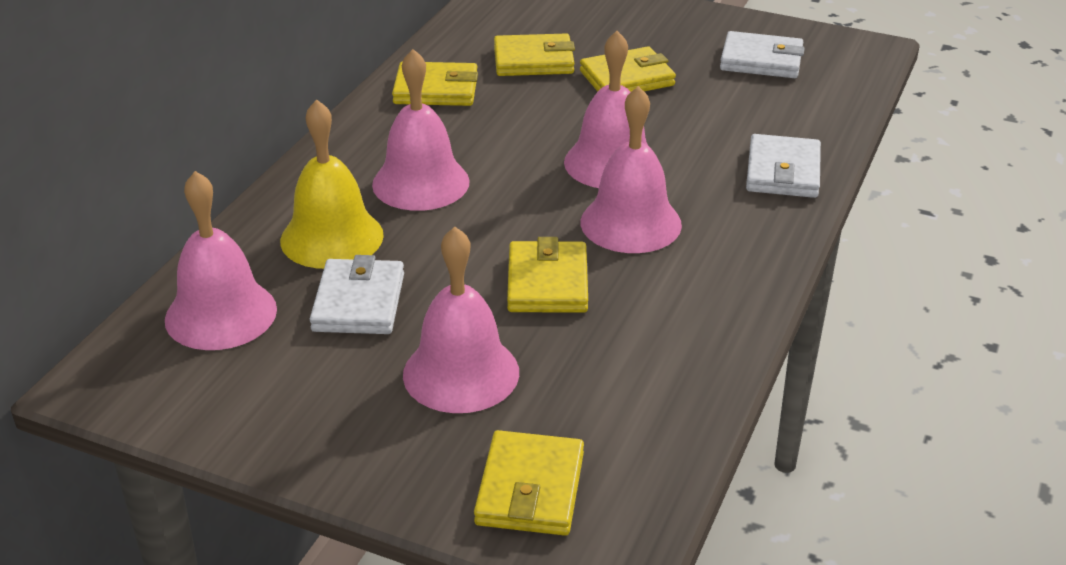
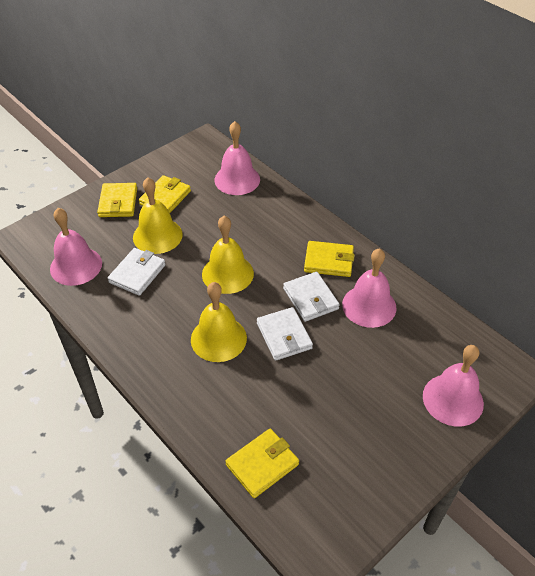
pink bell: 5 -> 4
yellow bell: 1 -> 3
yellow wallet: 5 -> 4

